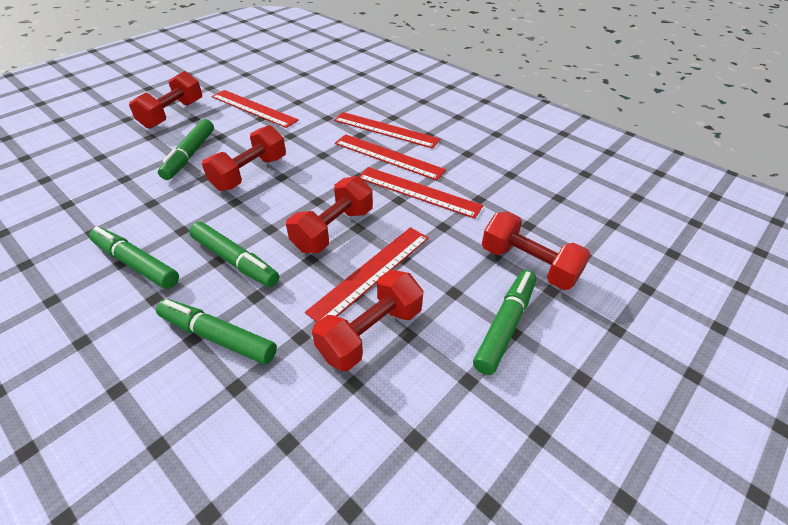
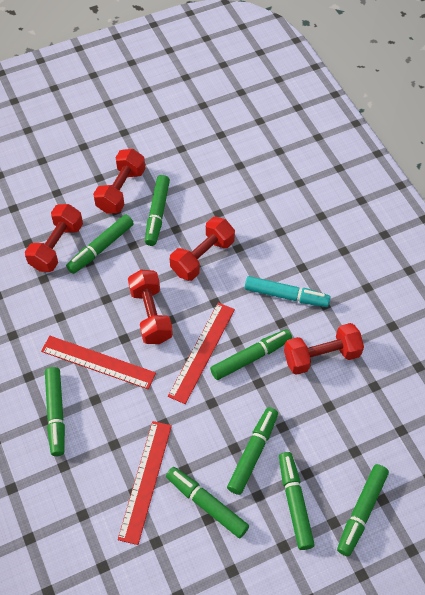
green marker: 5 -> 8
red ruler: 5 -> 3
turquoise marker: 0 -> 1

